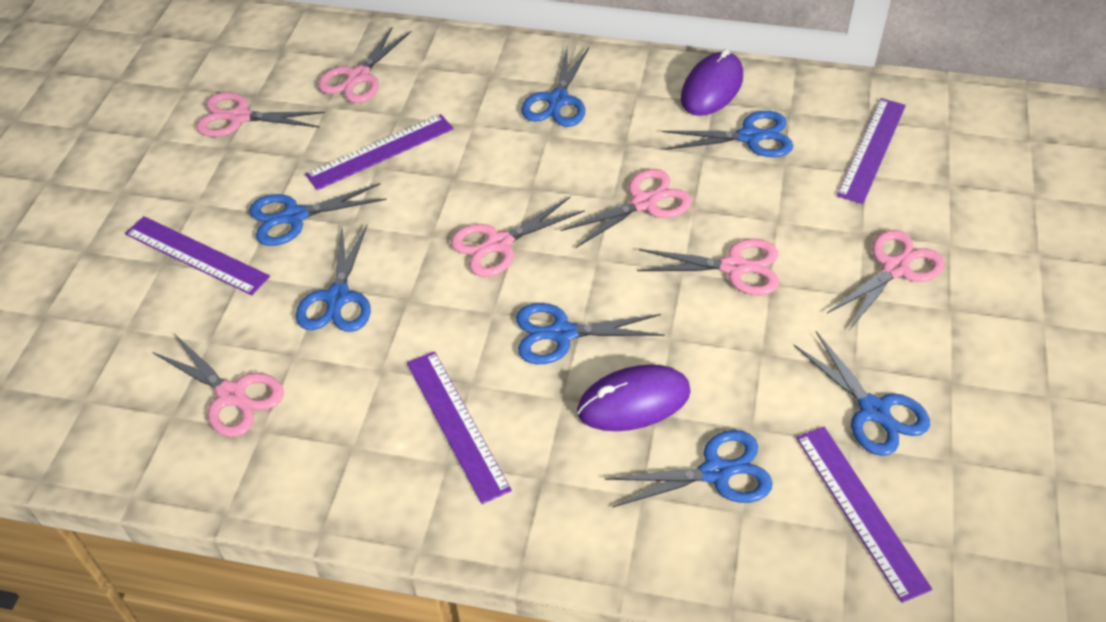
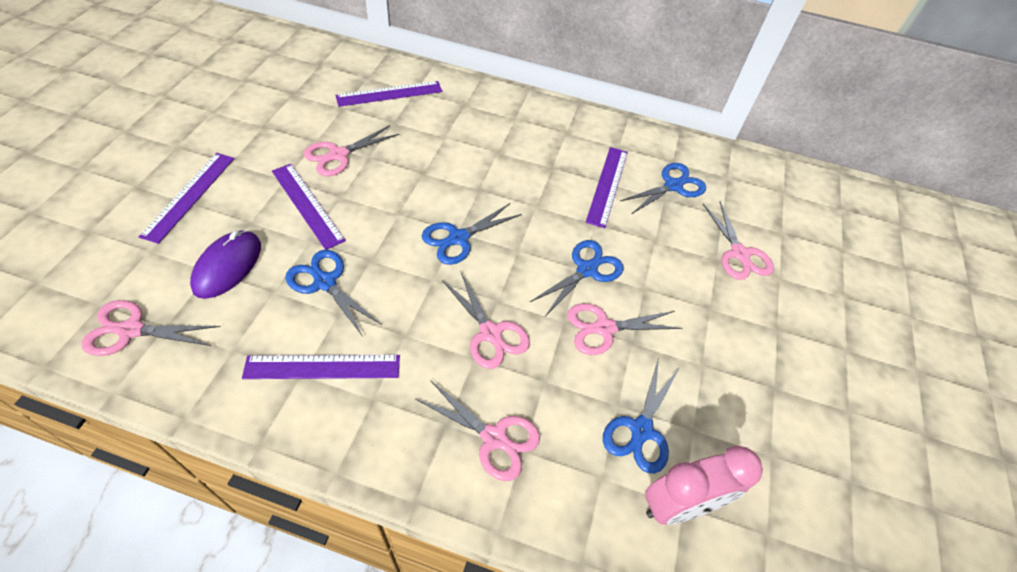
blue scissors: 7 -> 5
pink clock: 0 -> 1
pink scissors: 7 -> 6
purple mouse: 2 -> 1

